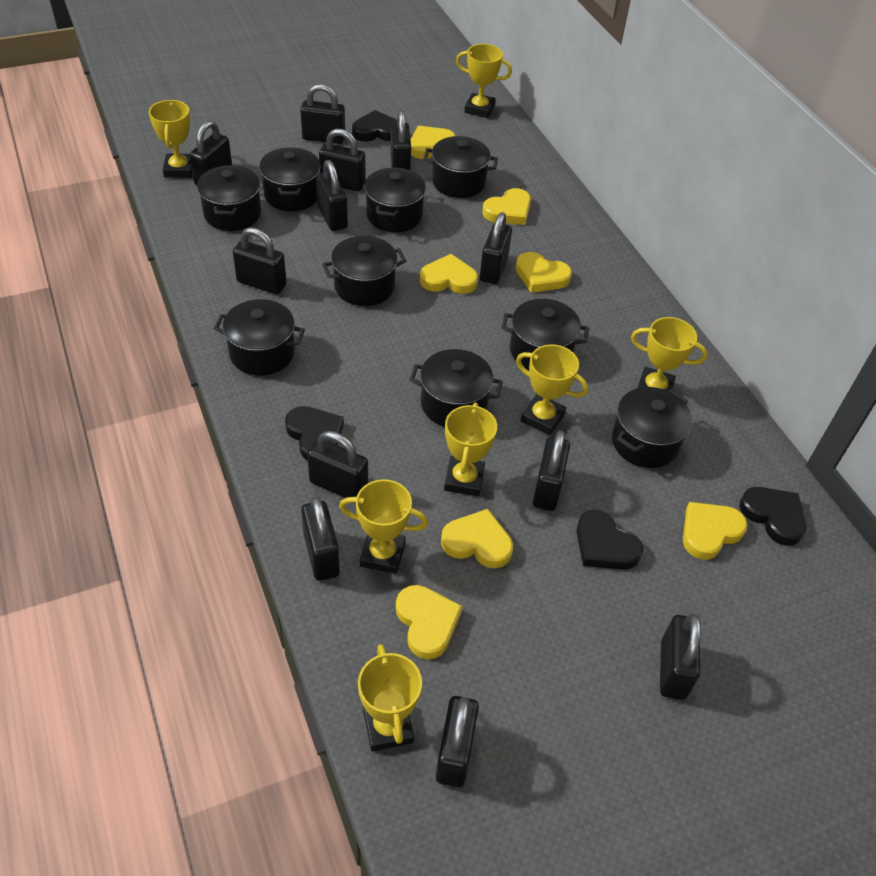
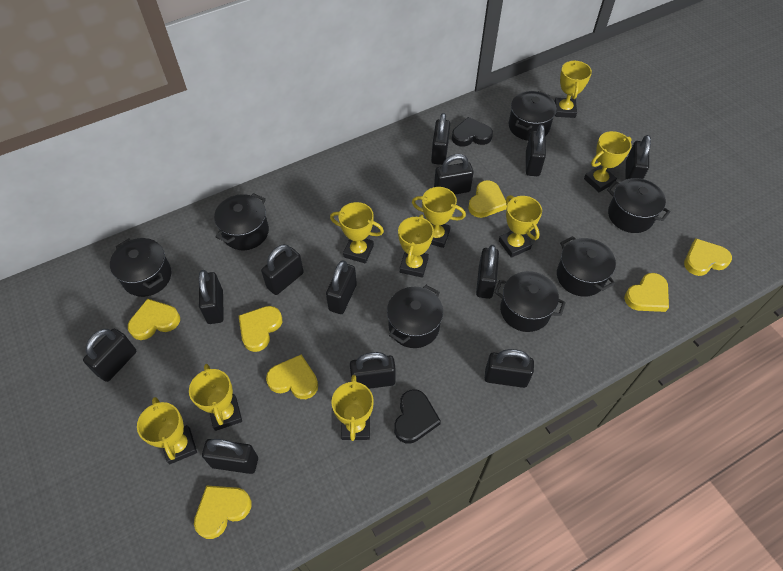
black heart: 4 -> 2
black pot: 9 -> 7
yellow trophy: 7 -> 9

